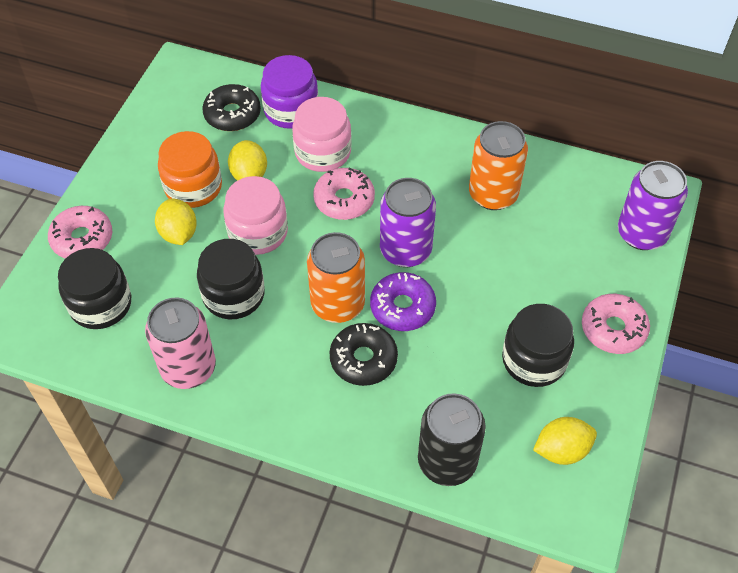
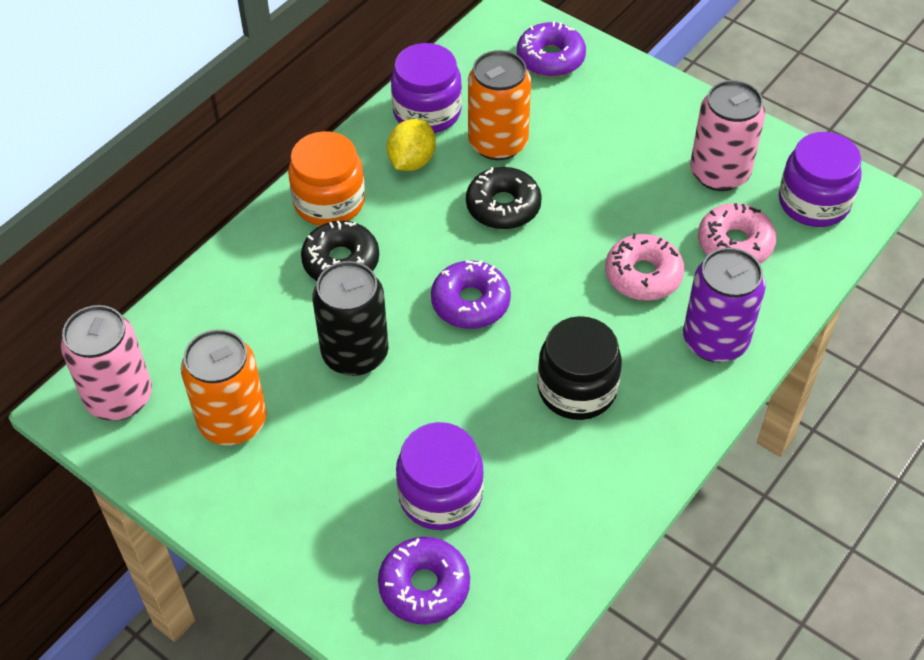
black jar: 3 -> 1
pink can: 1 -> 2
pink donut: 3 -> 2
pink jar: 2 -> 0
purple can: 2 -> 1
purple donut: 1 -> 3
purple jar: 1 -> 3
yellow lemon: 3 -> 1

